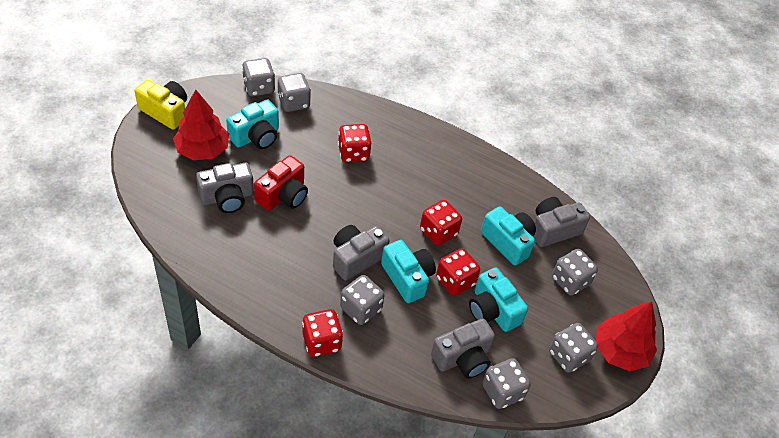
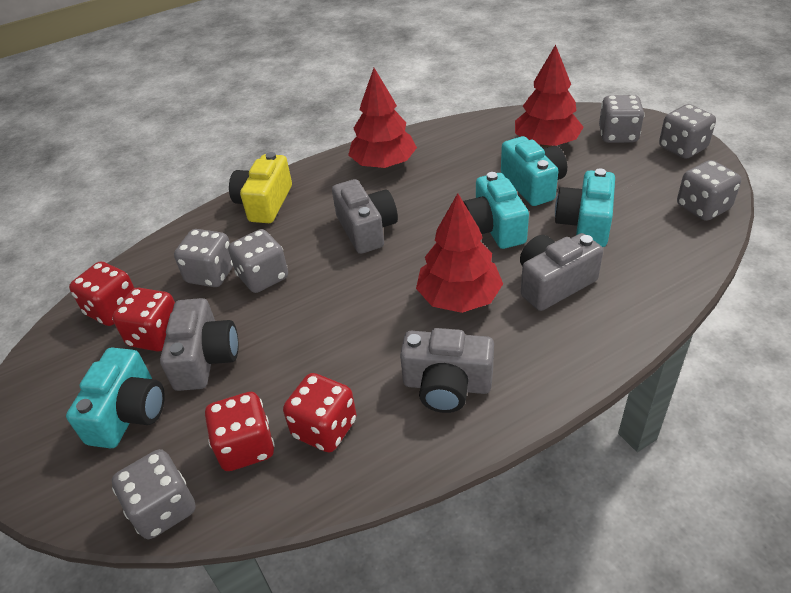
red camera: 1 -> 0
red tree: 2 -> 3

